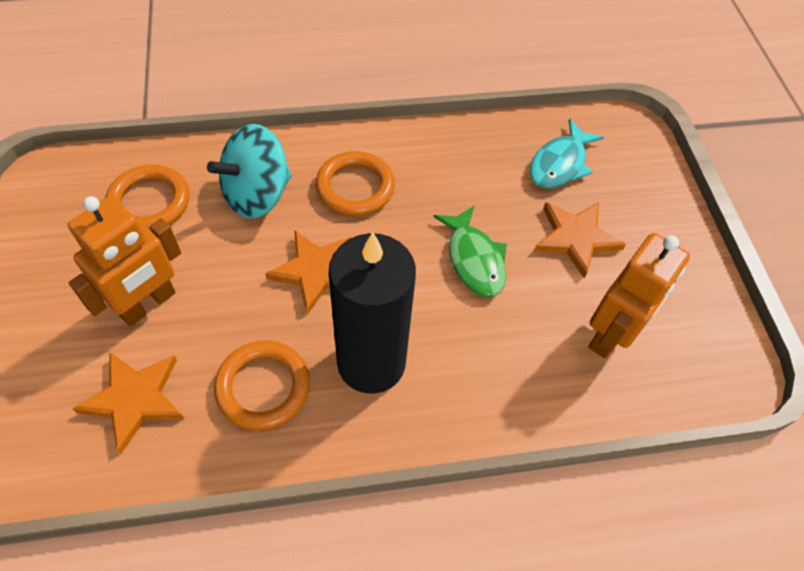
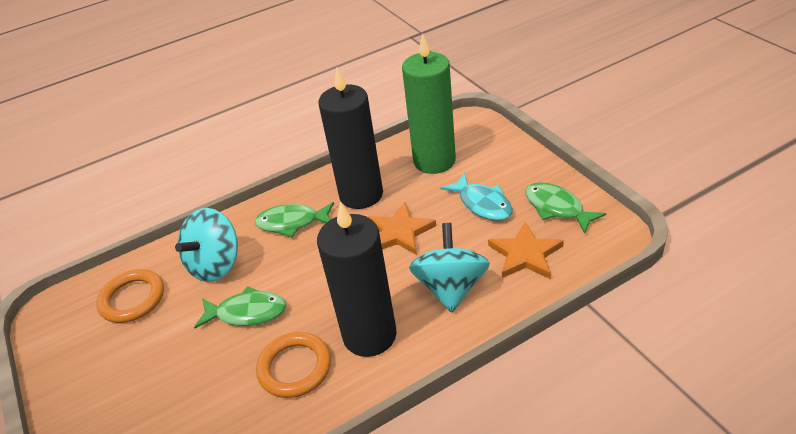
black candle: 1 -> 2
green candle: 0 -> 1
green fish: 1 -> 3
orange ring: 3 -> 2
orange robot: 2 -> 0
orange star: 3 -> 2
turquoise spinning top: 1 -> 2

